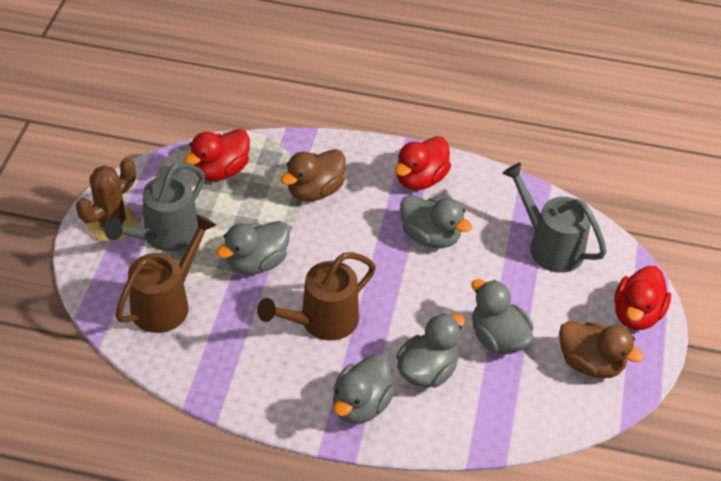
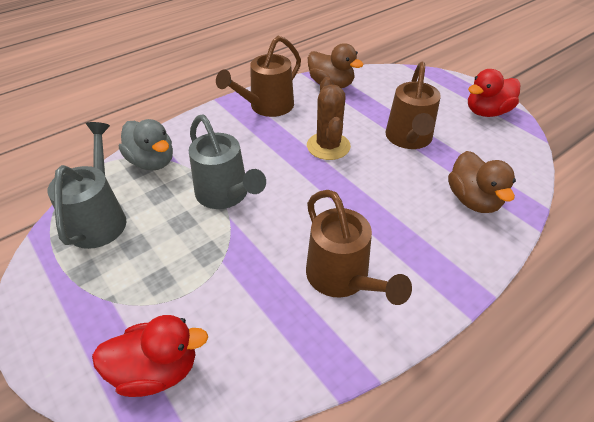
brown watering can: 2 -> 3
grey duck: 5 -> 1
red duck: 3 -> 2

